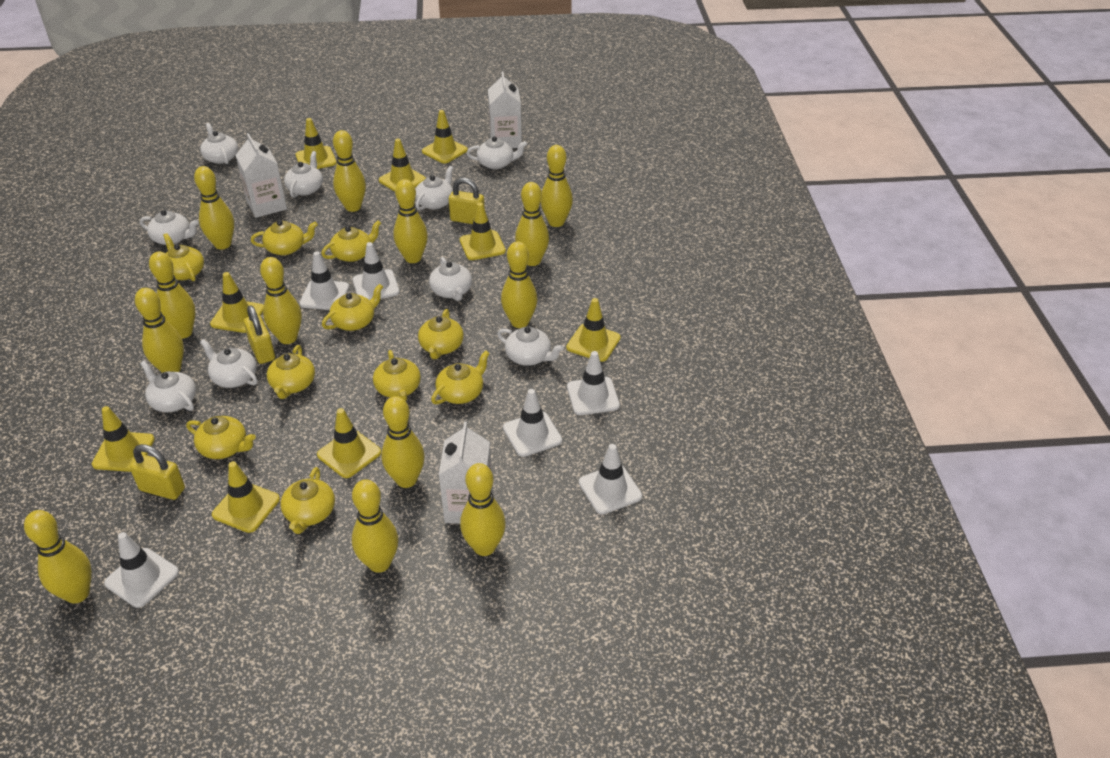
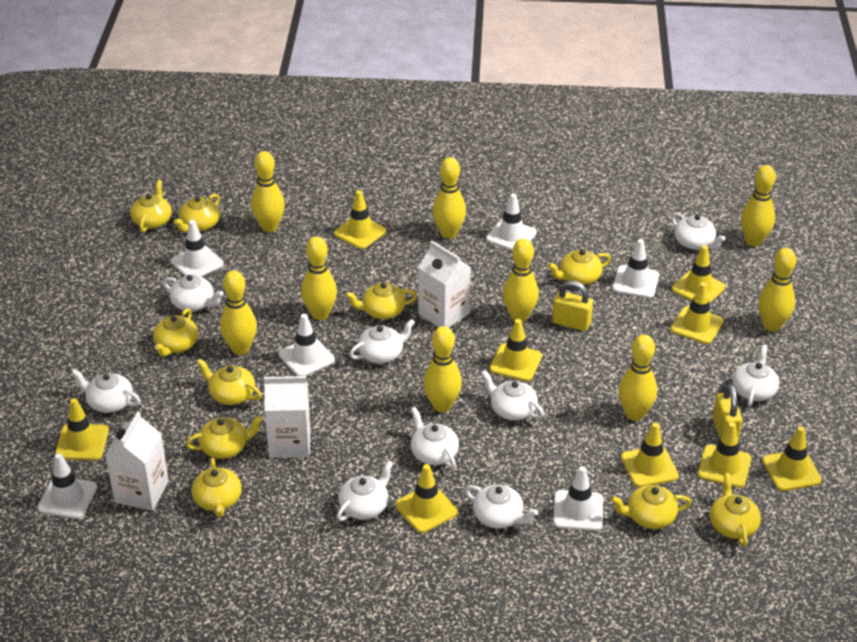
yellow bowling pin: 13 -> 9
yellow padlock: 3 -> 2

